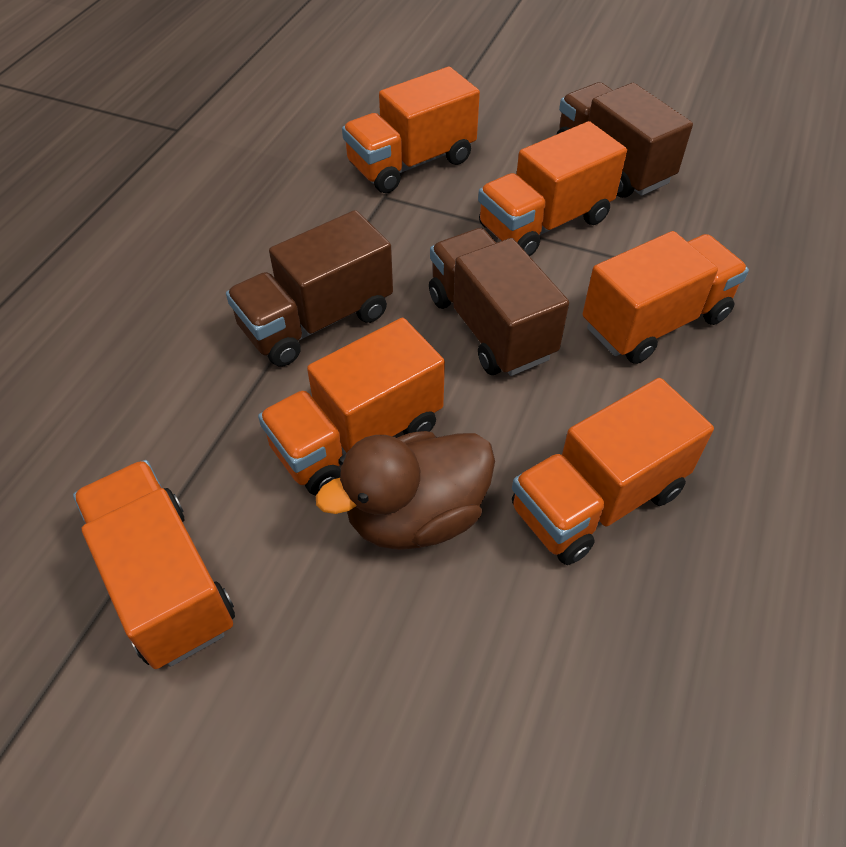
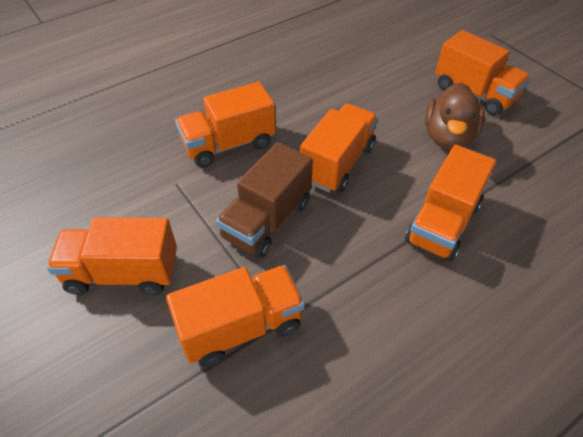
brown truck: 3 -> 1

